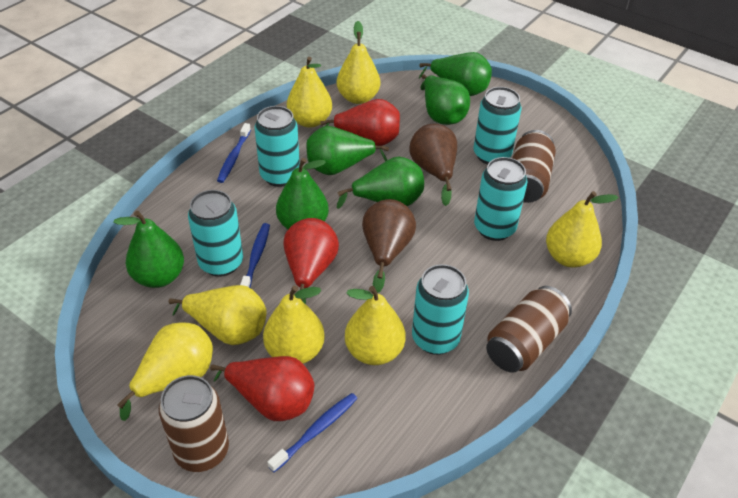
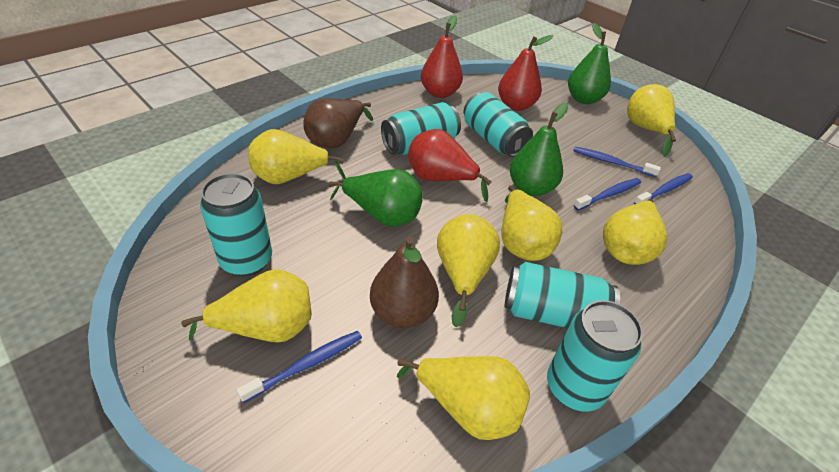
blue toothbrush: 3 -> 4
brown can: 3 -> 0
green pear: 6 -> 3

